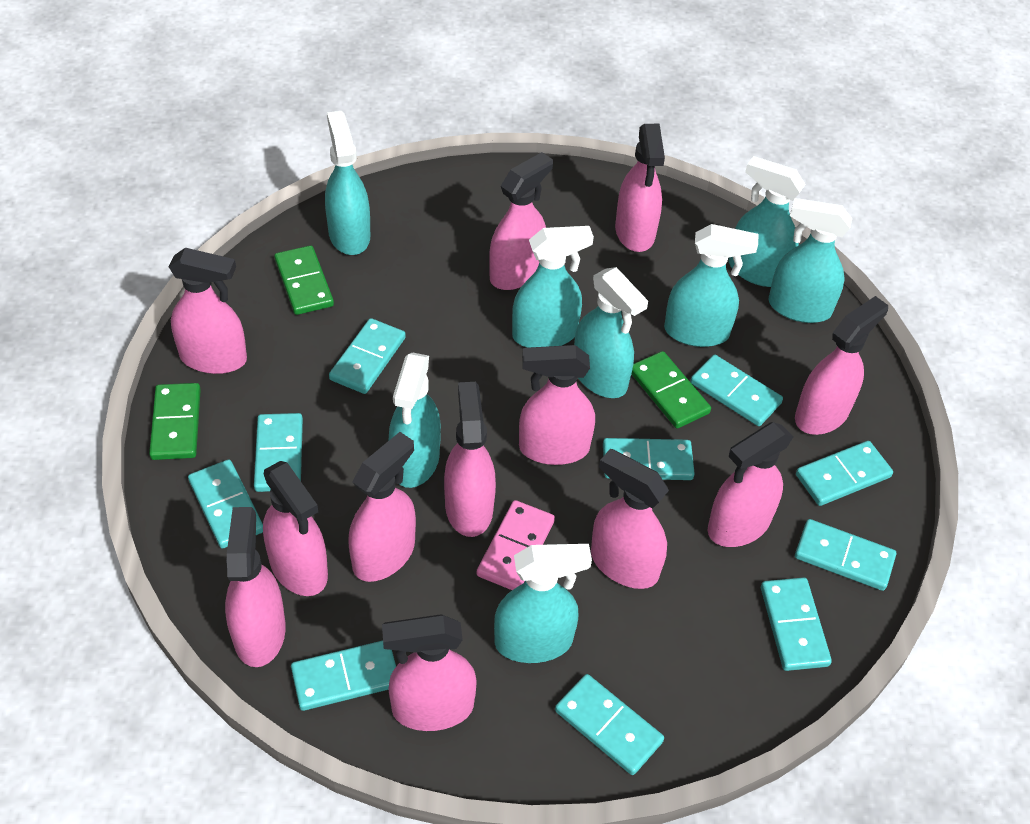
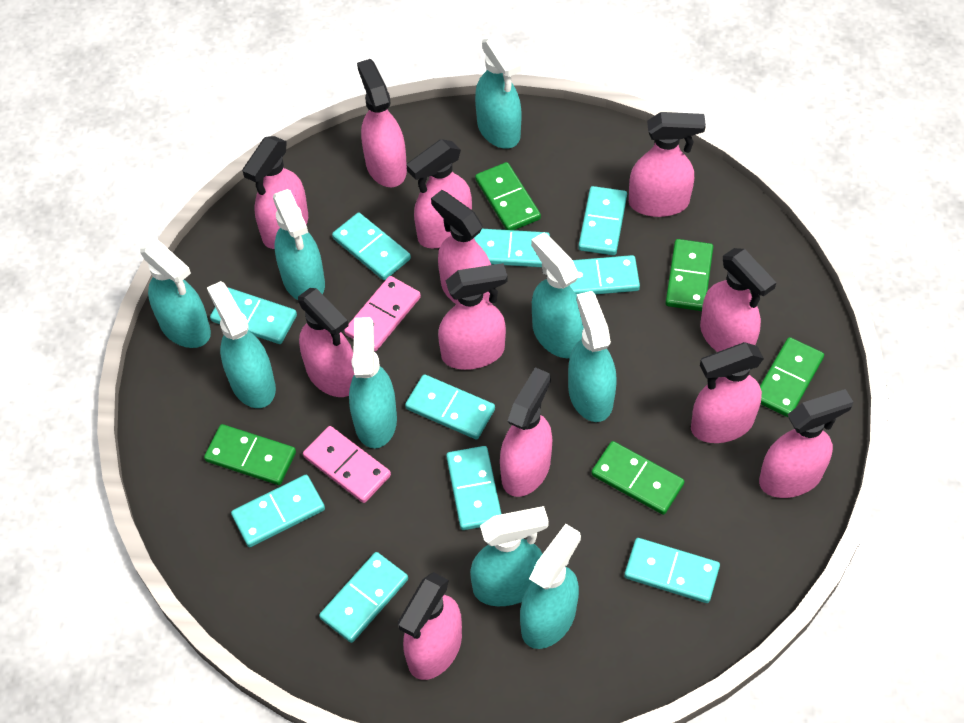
green domino: 3 -> 5
pink domino: 1 -> 2
turquoise spray bottle: 8 -> 9

